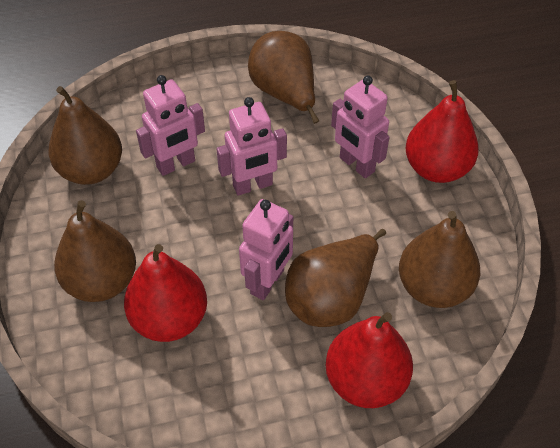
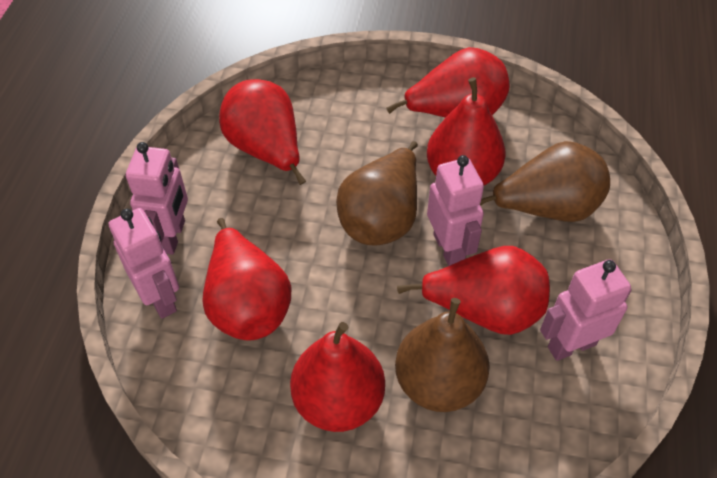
brown pear: 5 -> 3
red pear: 3 -> 6

